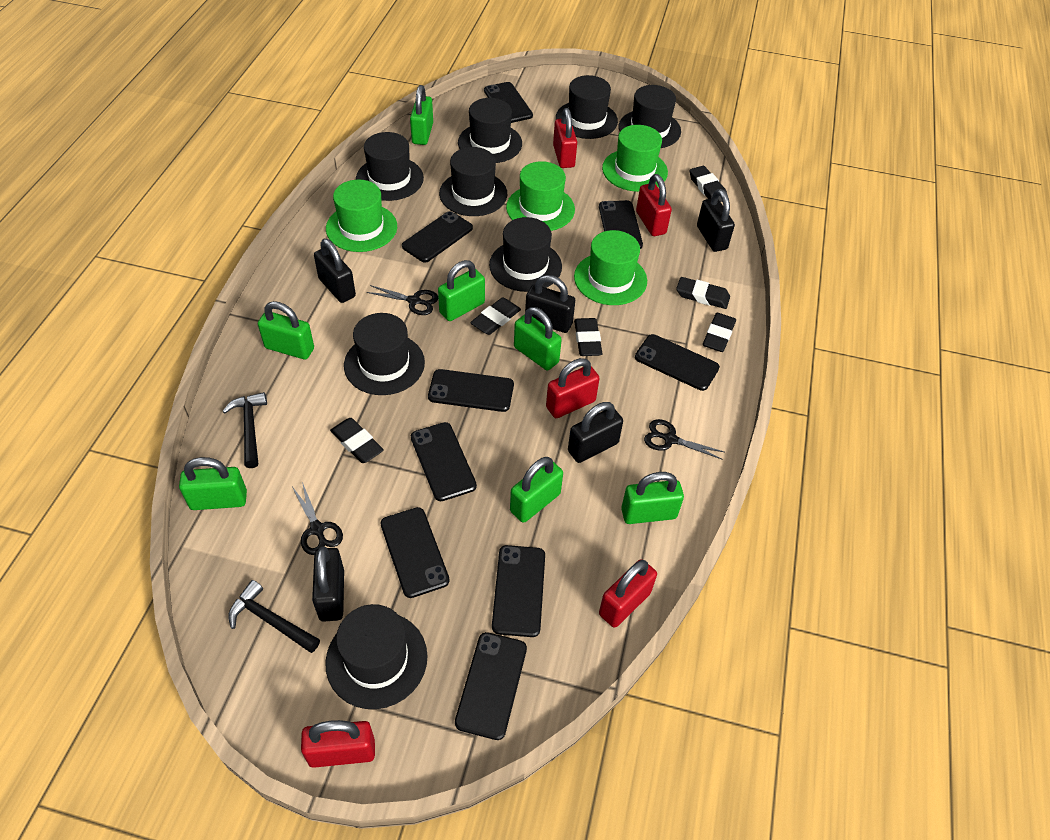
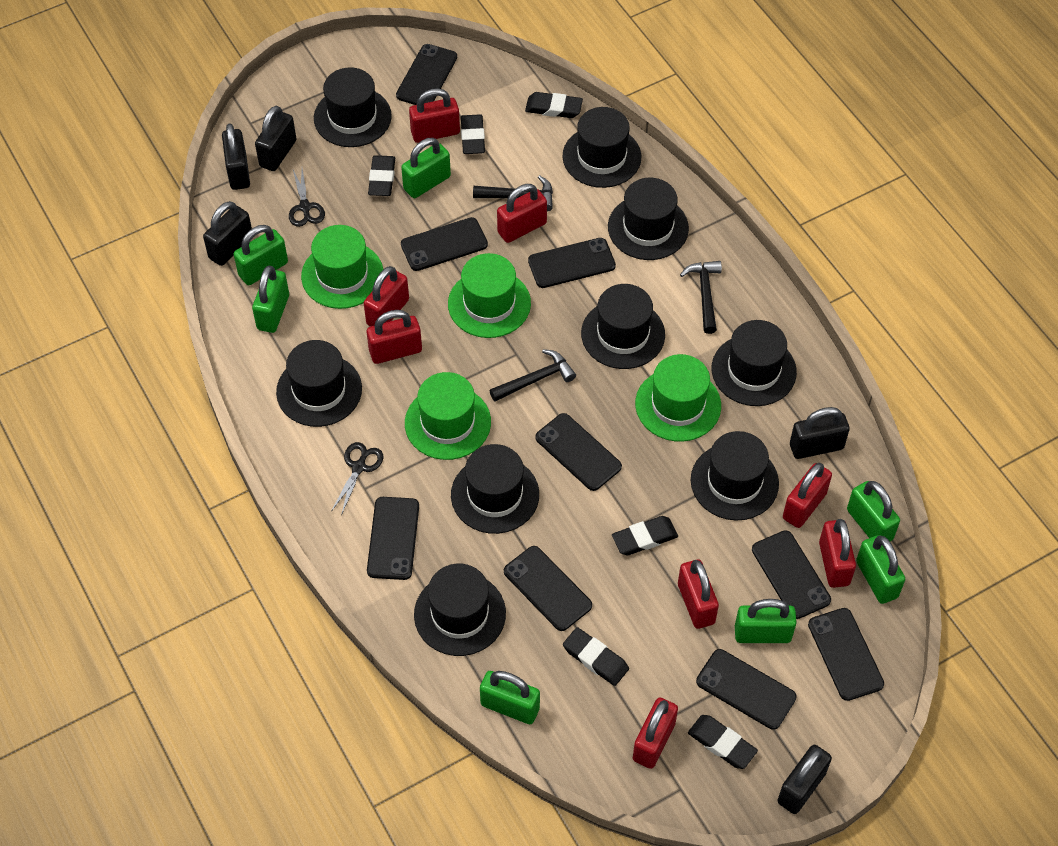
black hammer: 2 -> 3
black hat: 8 -> 9
black scissors: 3 -> 2
red padlock: 5 -> 8

